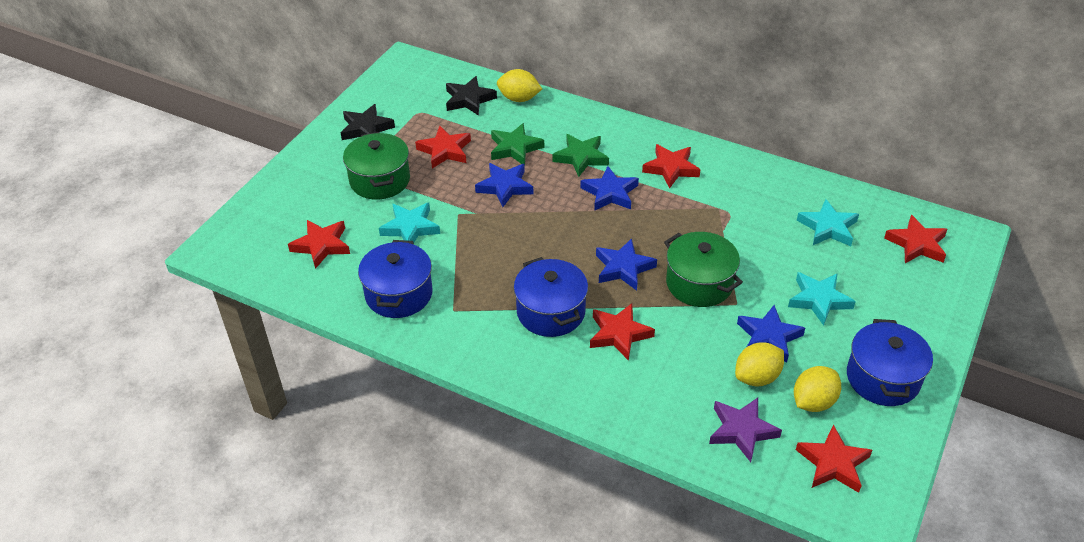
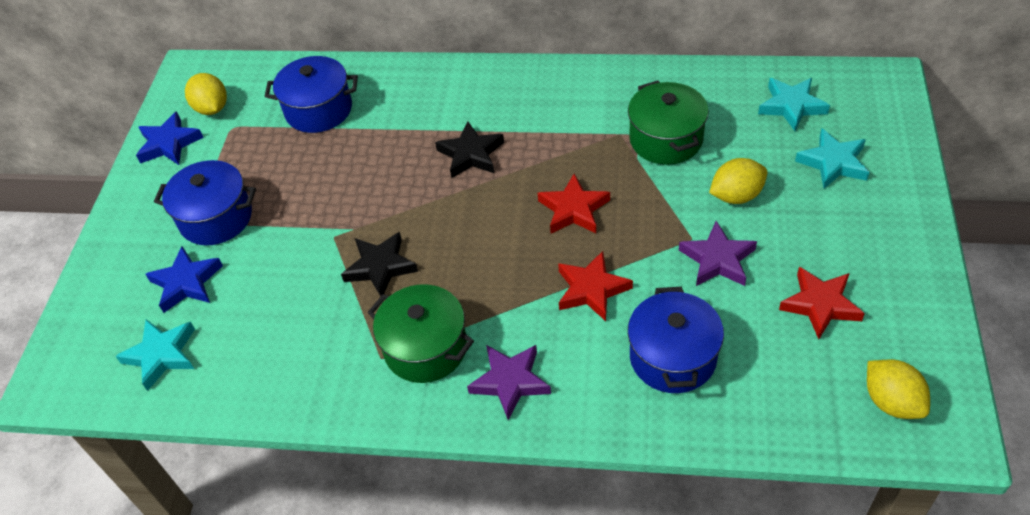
blue star: 4 -> 2
green star: 2 -> 0
purple star: 1 -> 2
red star: 6 -> 3

